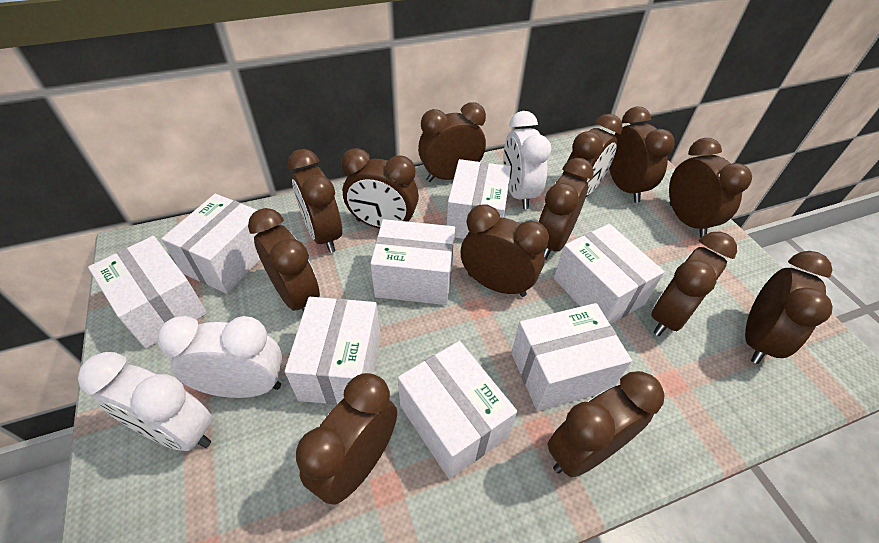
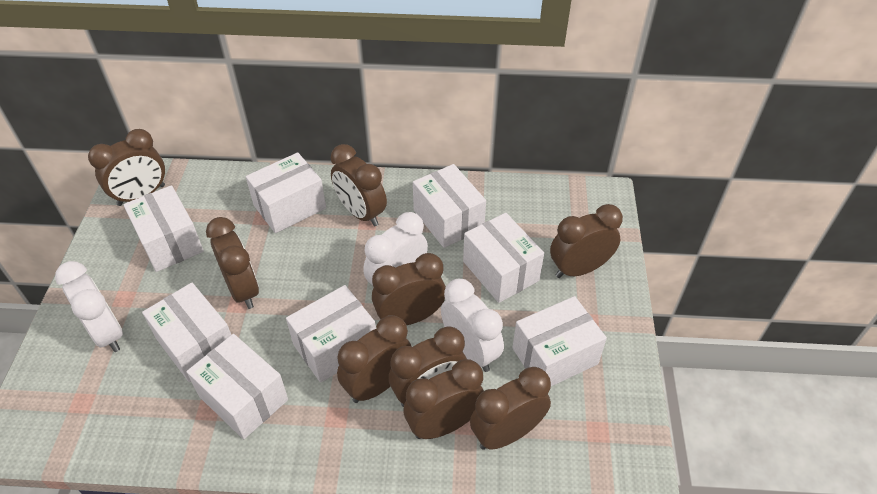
brown clock: 13 -> 9

